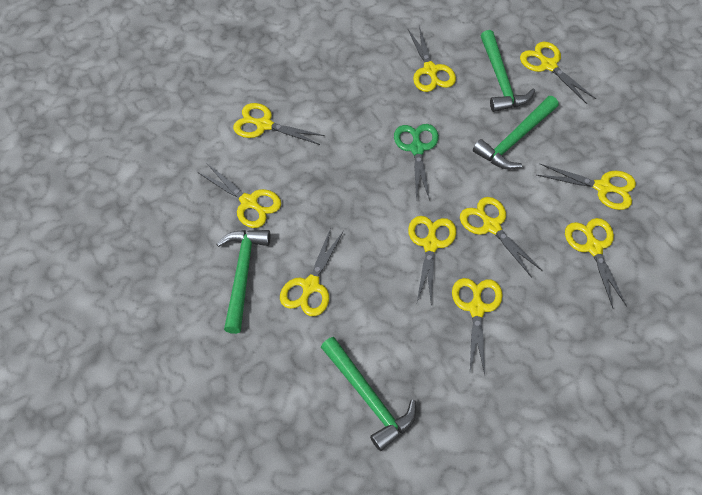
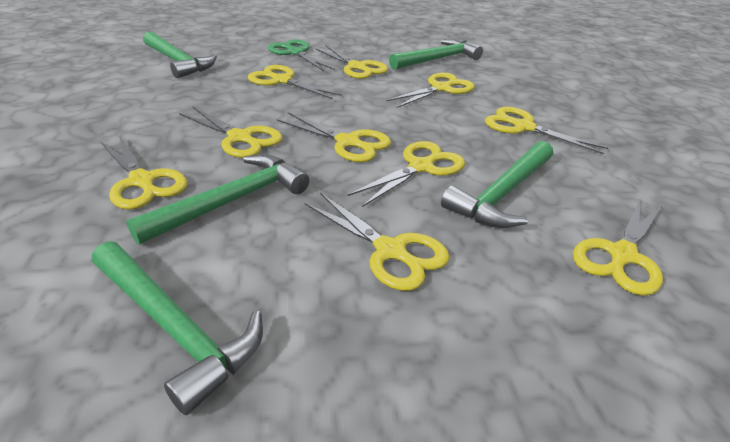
green hammer: 4 -> 5

